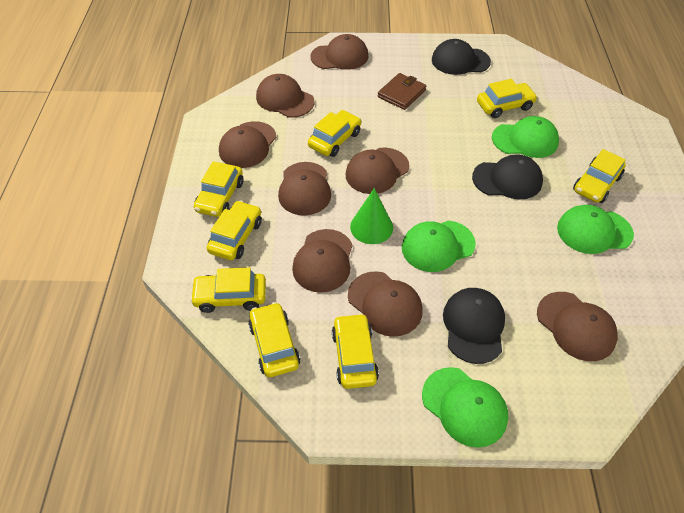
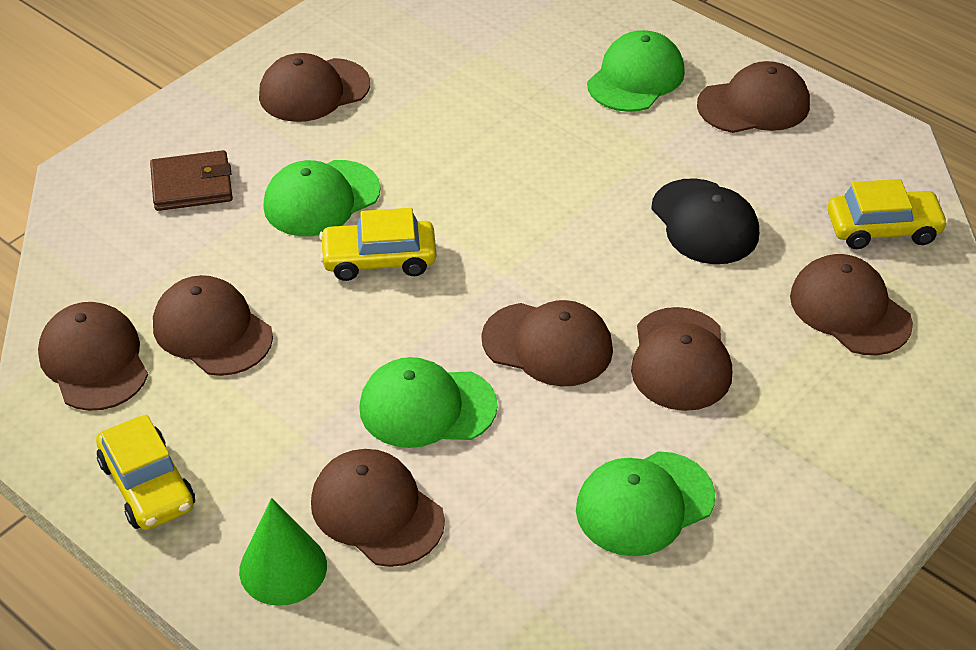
black cap: 3 -> 1
yellow car: 8 -> 3

